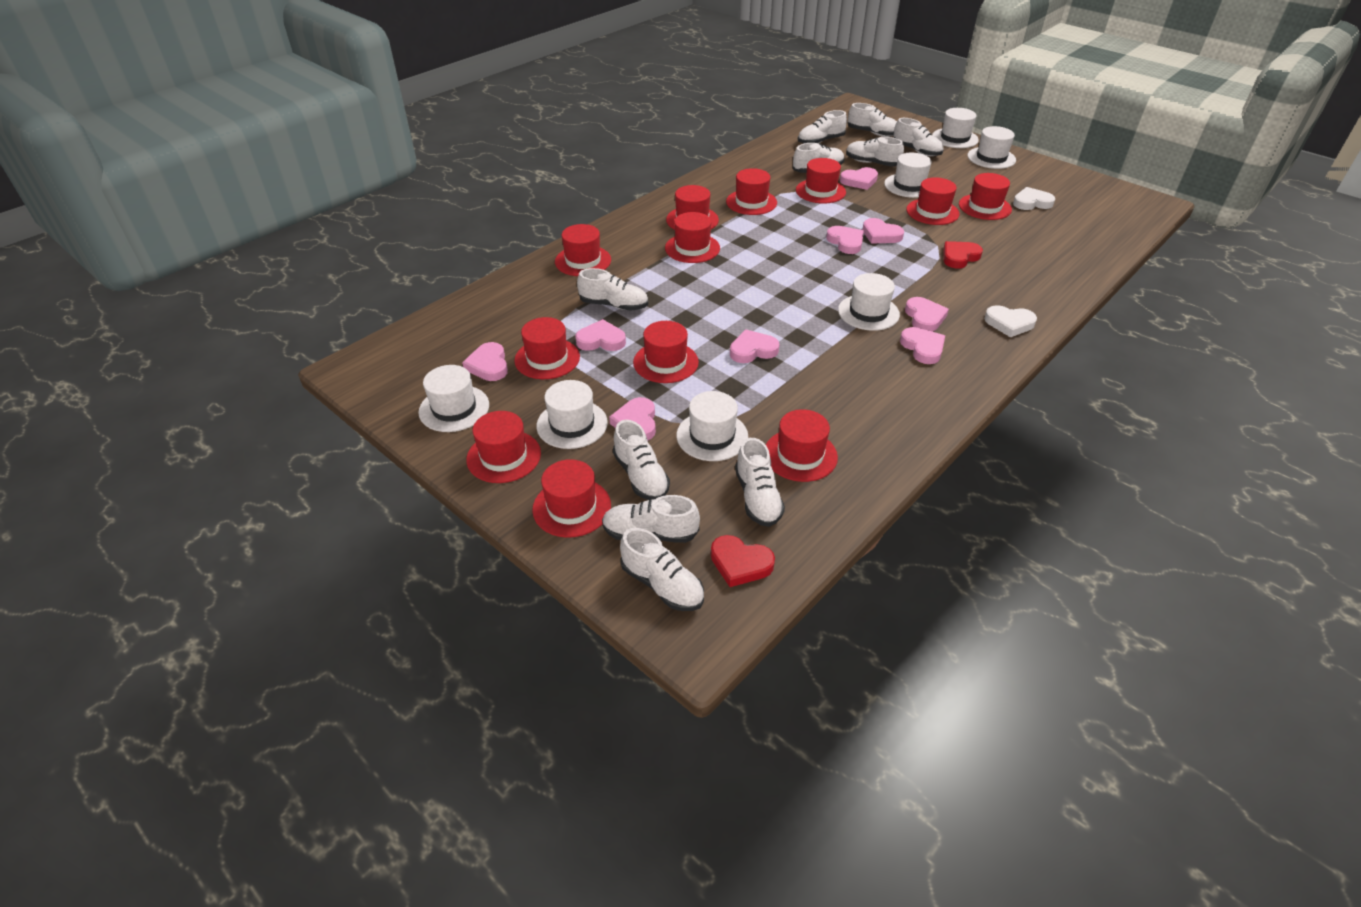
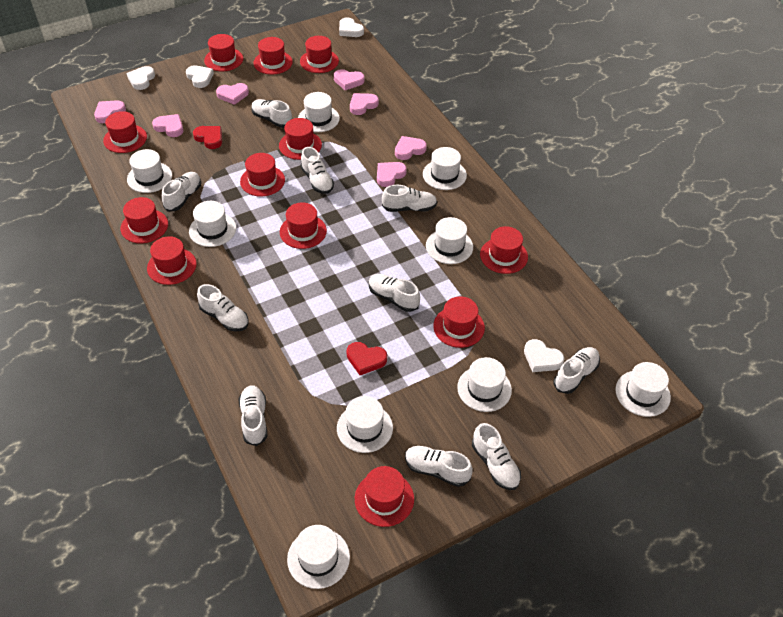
pink heart: 9 -> 7
white hat: 7 -> 9
white heart: 2 -> 4

